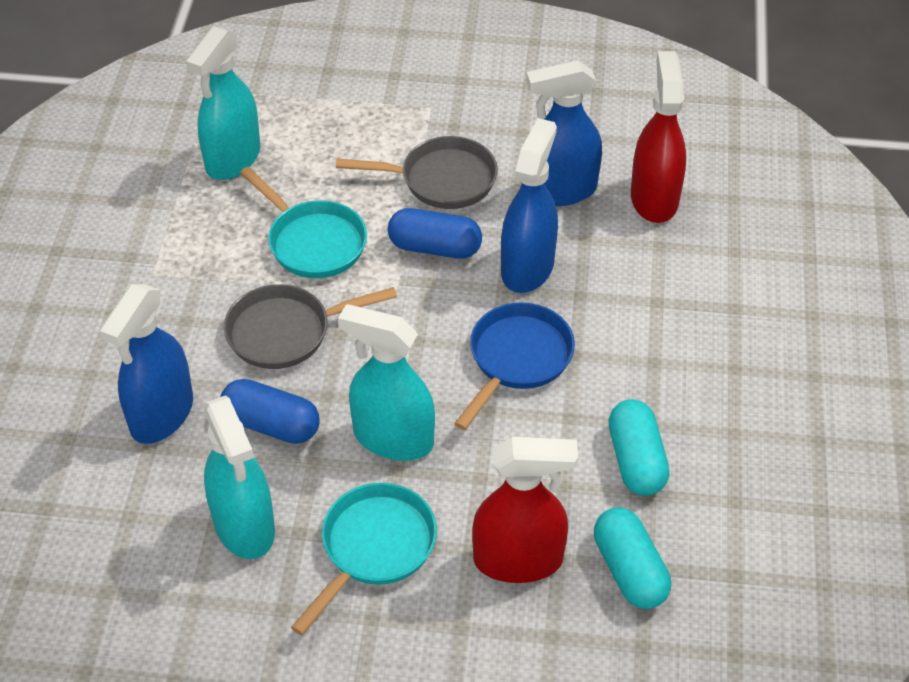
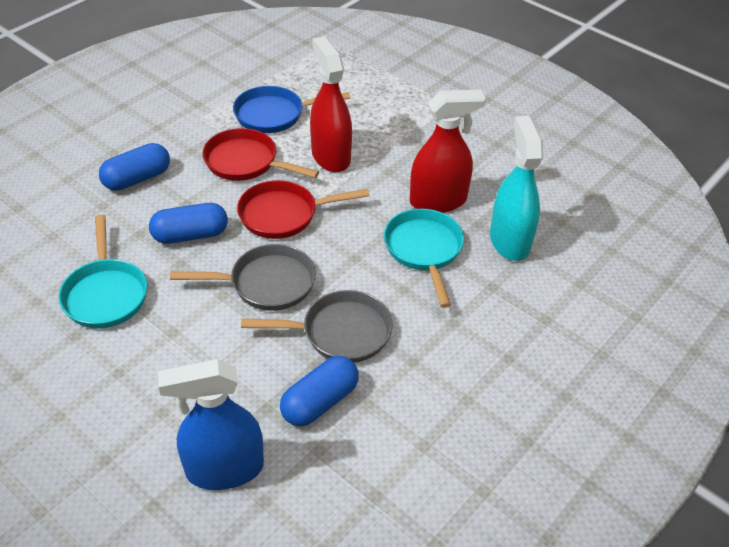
blue capsule: 2 -> 3
blue spray bottle: 3 -> 1
red pan: 0 -> 2
turquoise capsule: 2 -> 0
turquoise spray bottle: 3 -> 1

